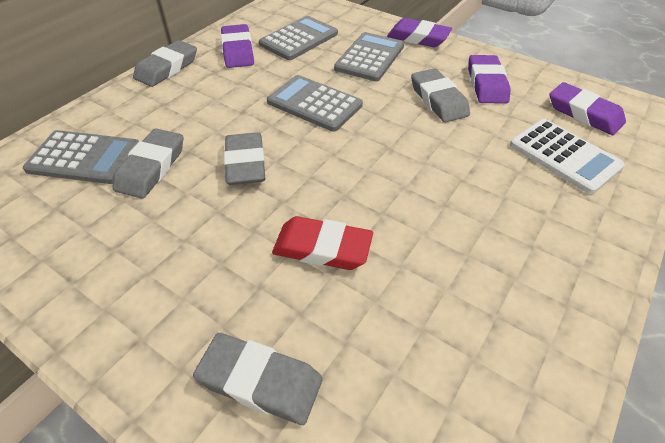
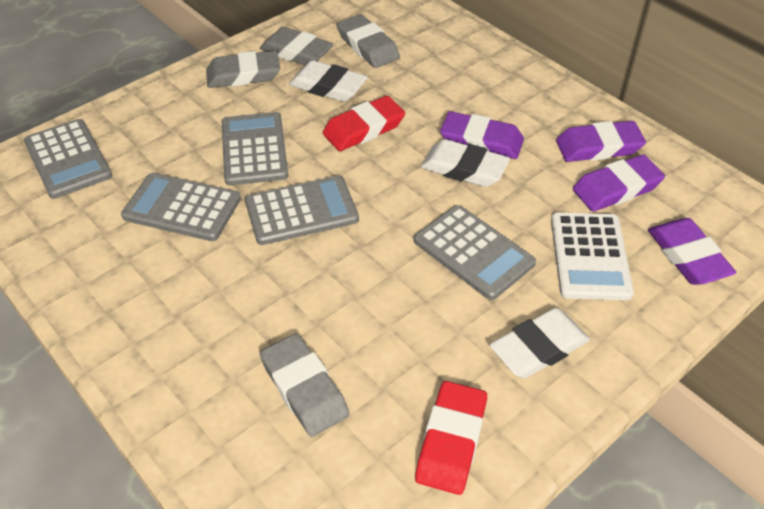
grey calculator: 4 -> 5
grey eraser: 5 -> 4
red eraser: 1 -> 2
white eraser: 0 -> 3

